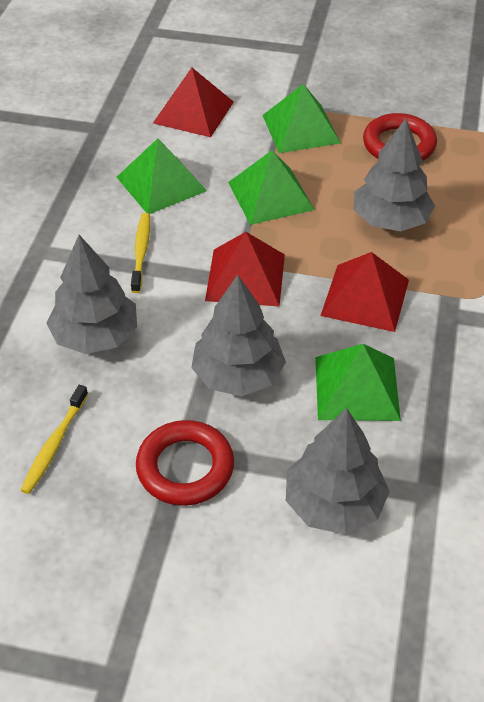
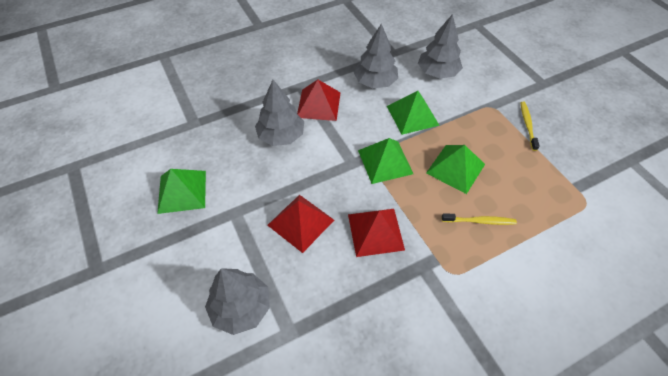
red ring: 2 -> 0

